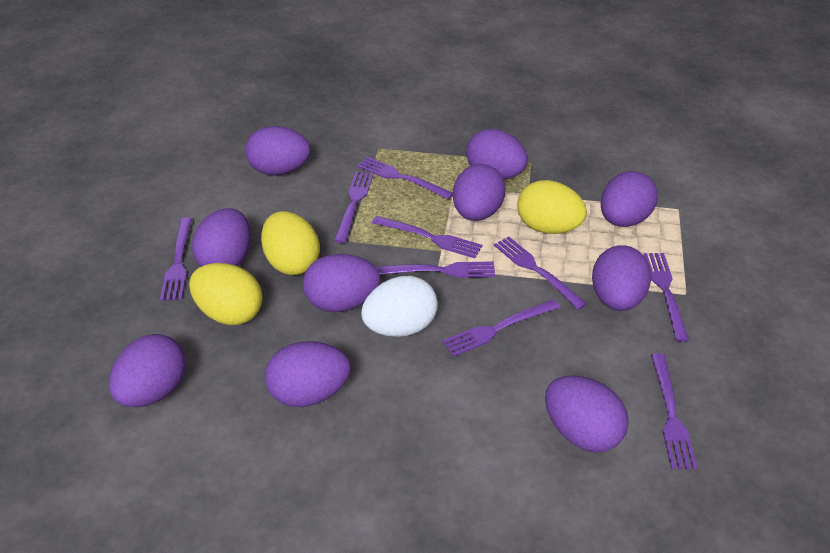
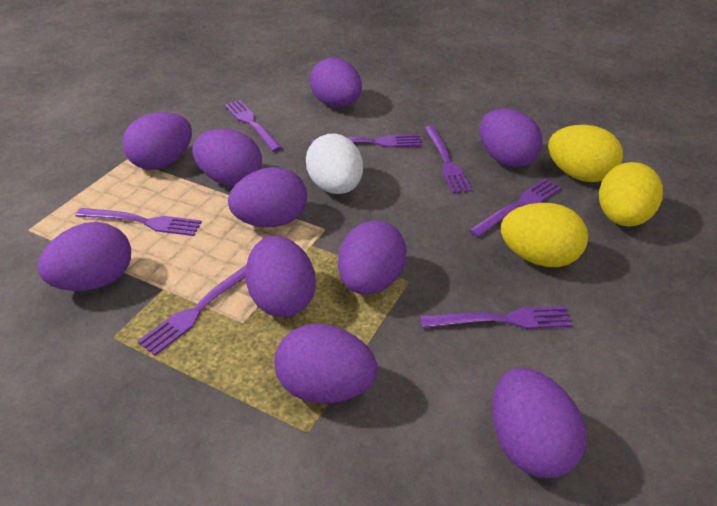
purple fork: 9 -> 7

